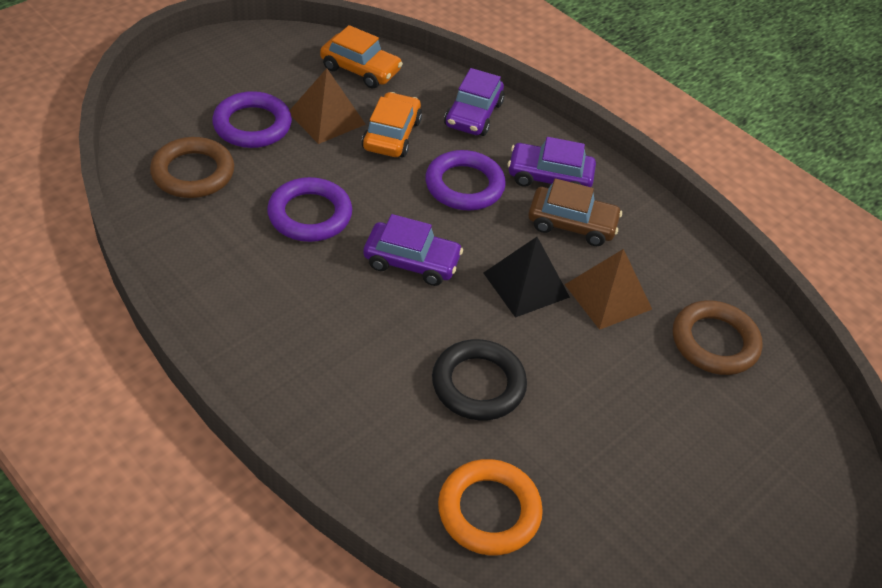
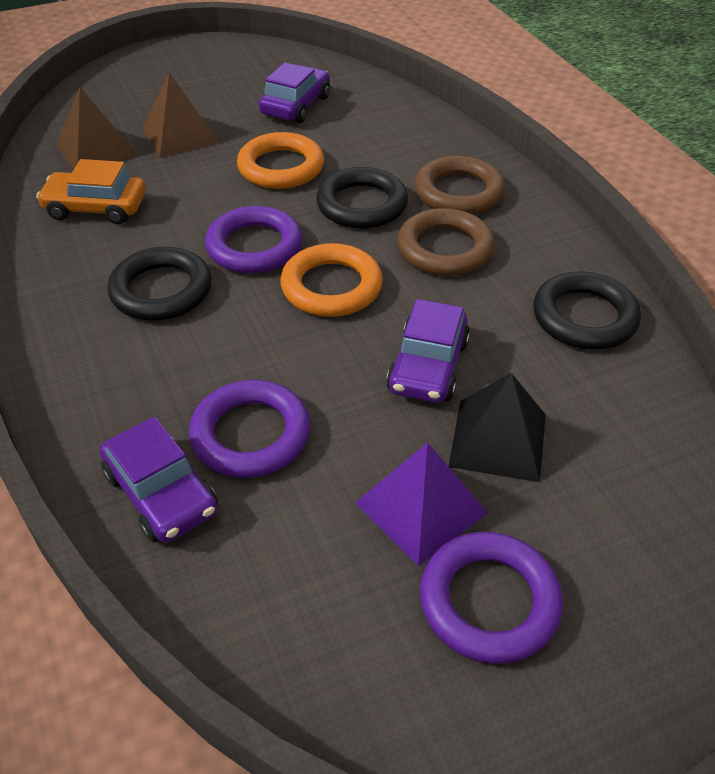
black ring: 1 -> 3
brown car: 1 -> 0
orange car: 2 -> 1
orange ring: 1 -> 2
purple pyramid: 0 -> 1

